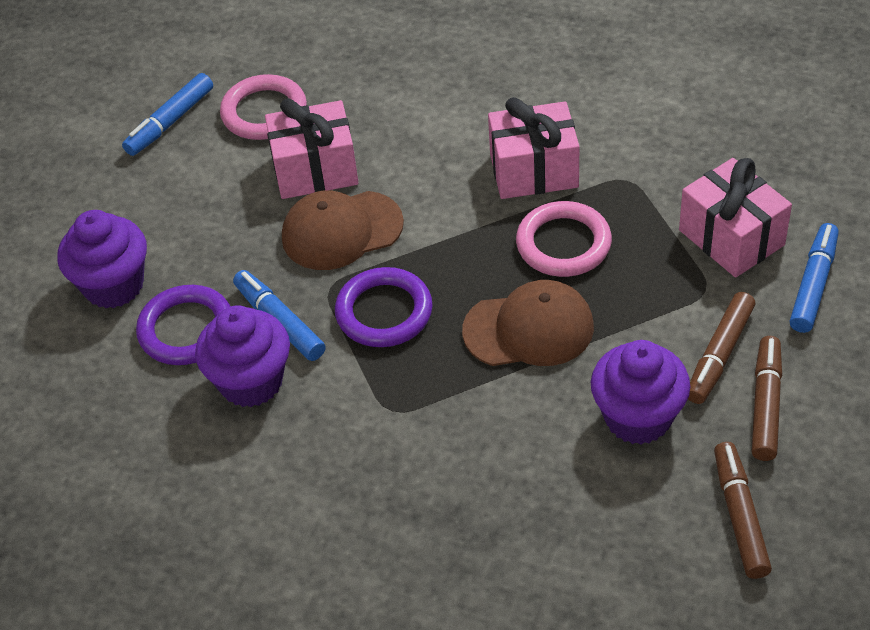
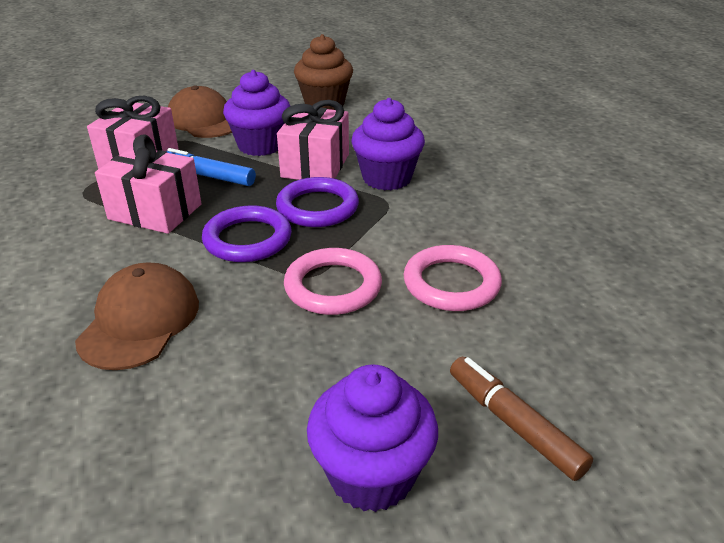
blue marker: 3 -> 1
brown cupcake: 0 -> 1
brown marker: 3 -> 1

